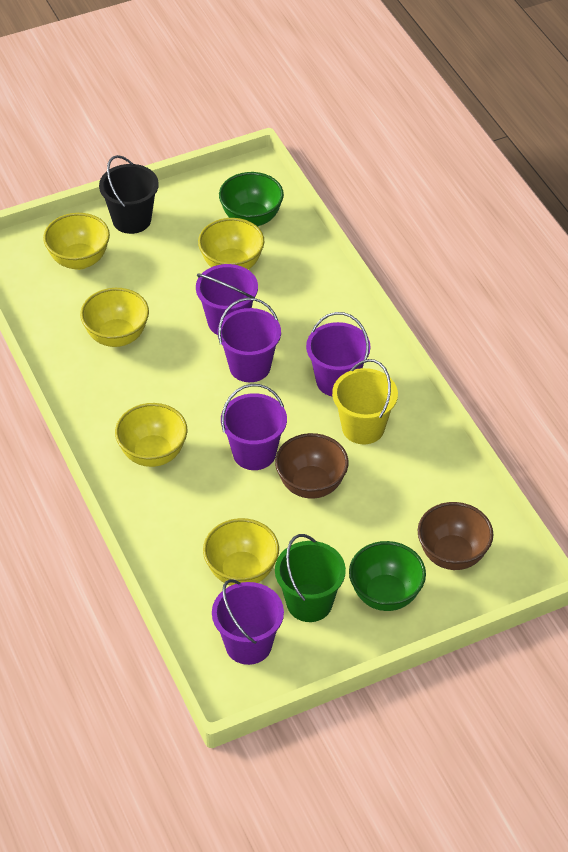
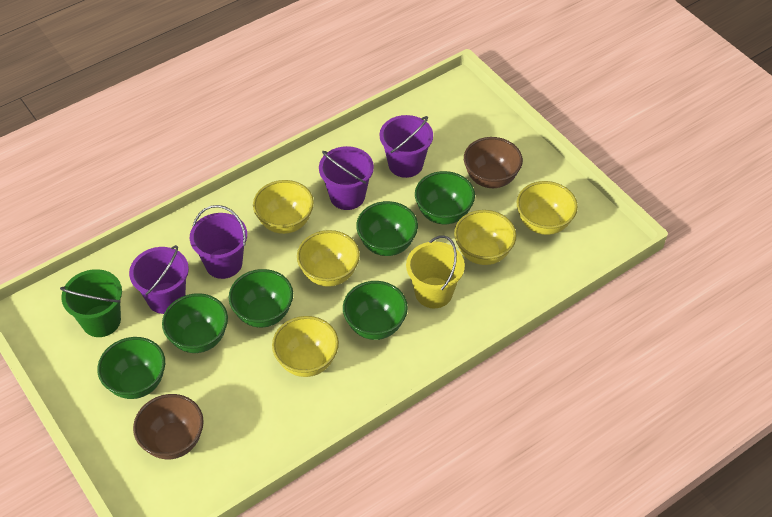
black bucket: 1 -> 0
green bowl: 2 -> 6
purple bucket: 5 -> 4

